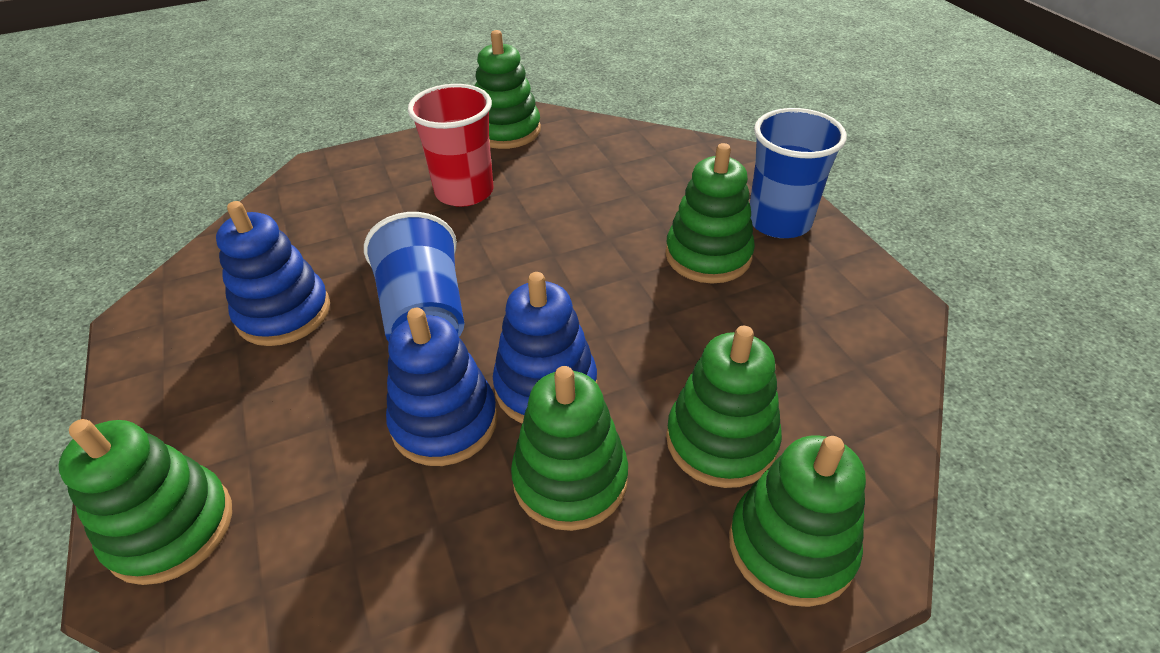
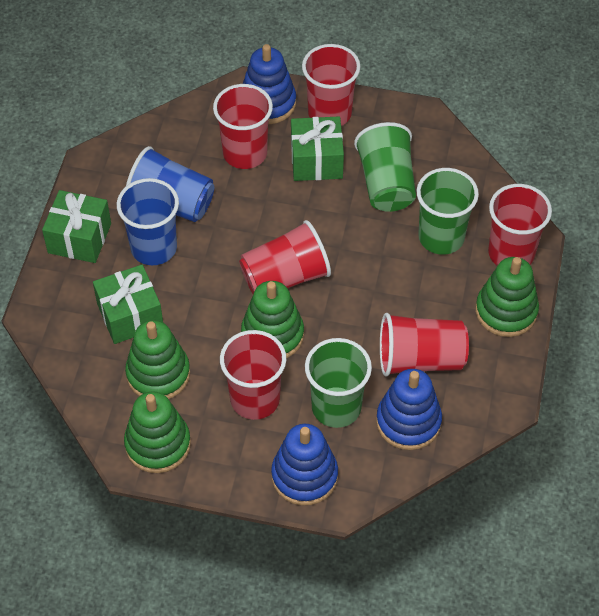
green cup: 0 -> 3
green gift: 0 -> 3
green stacking toy: 6 -> 4
red cup: 1 -> 6

